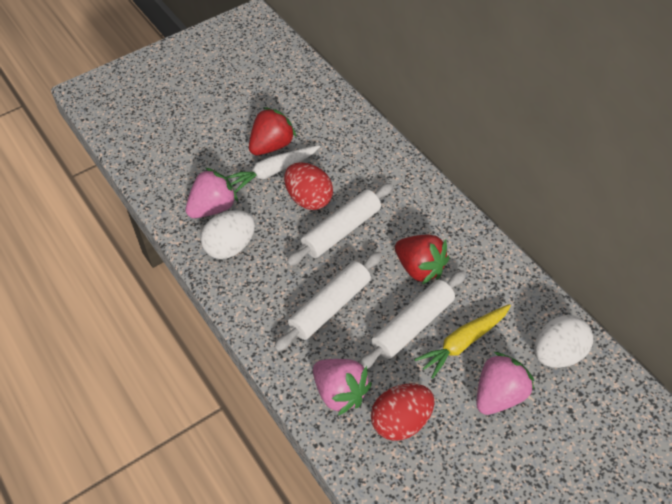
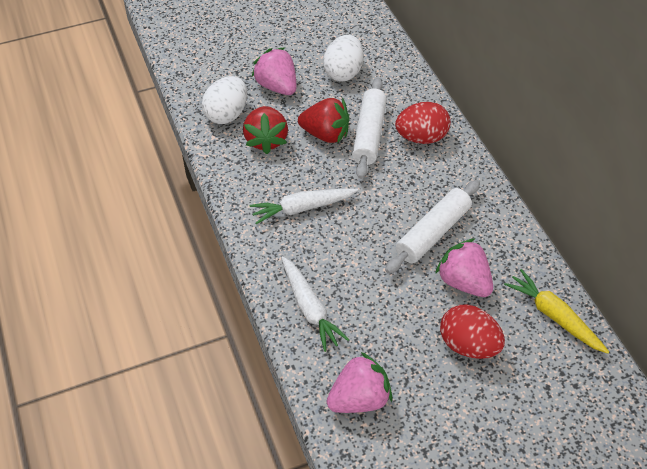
white carrot: 1 -> 2
white rolling pin: 3 -> 2

